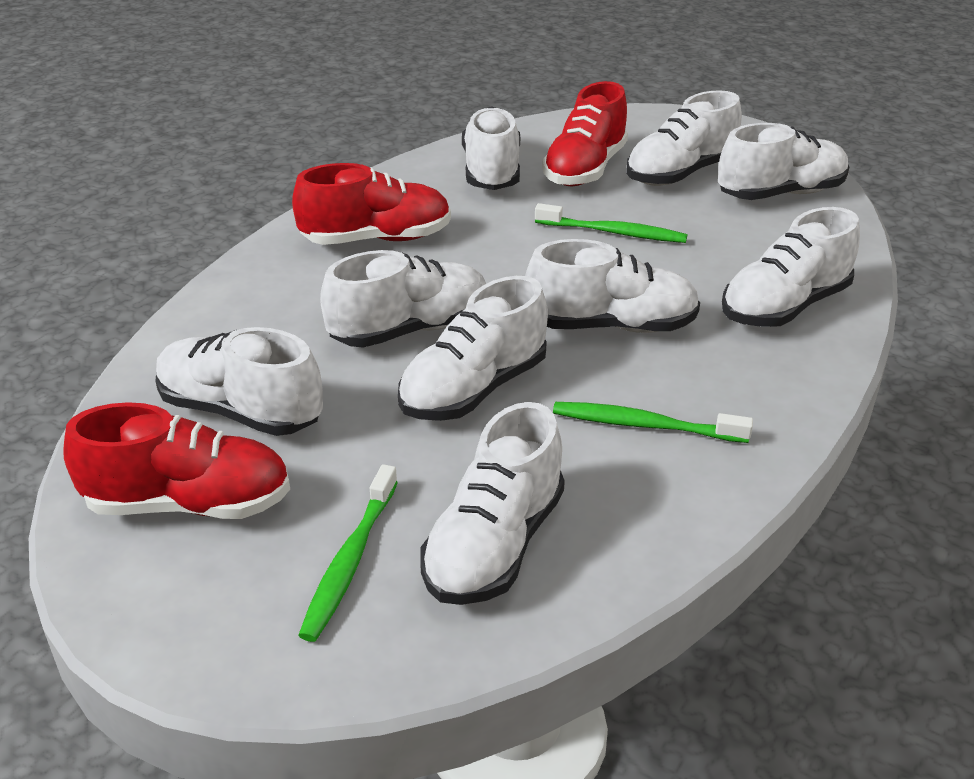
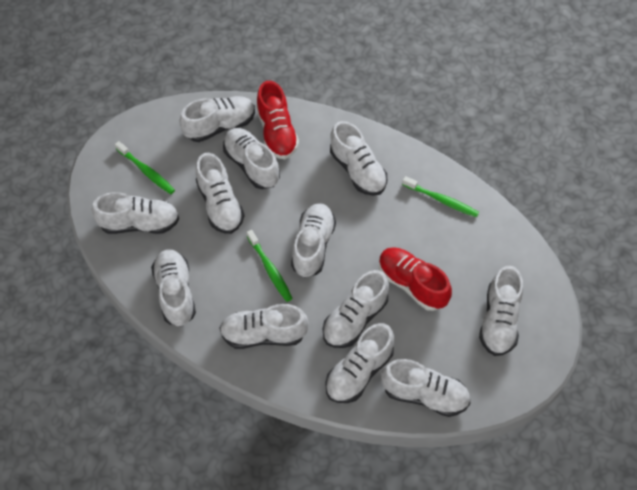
red shoe: 3 -> 2
white shoe: 9 -> 12

